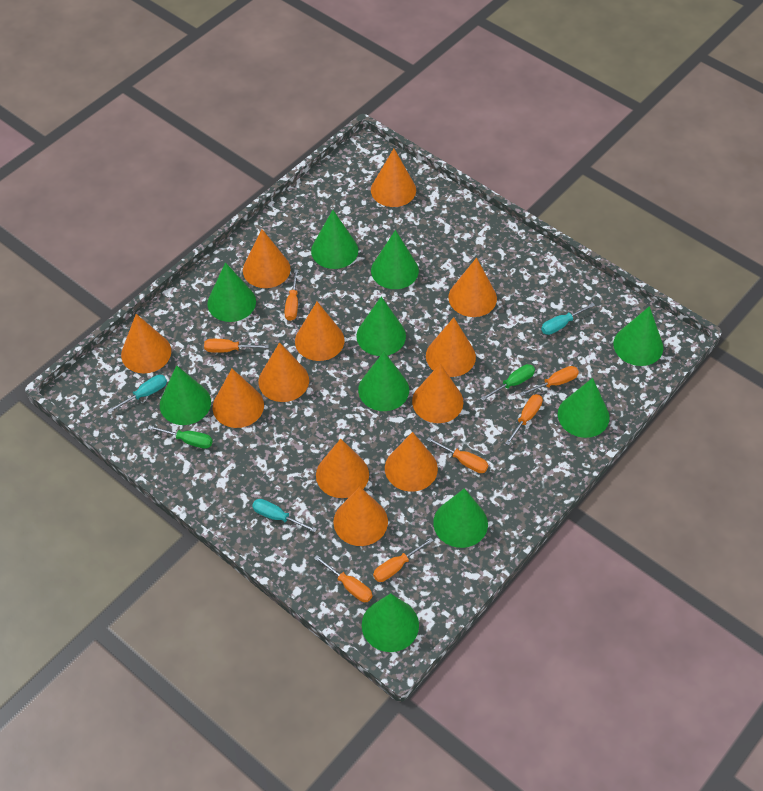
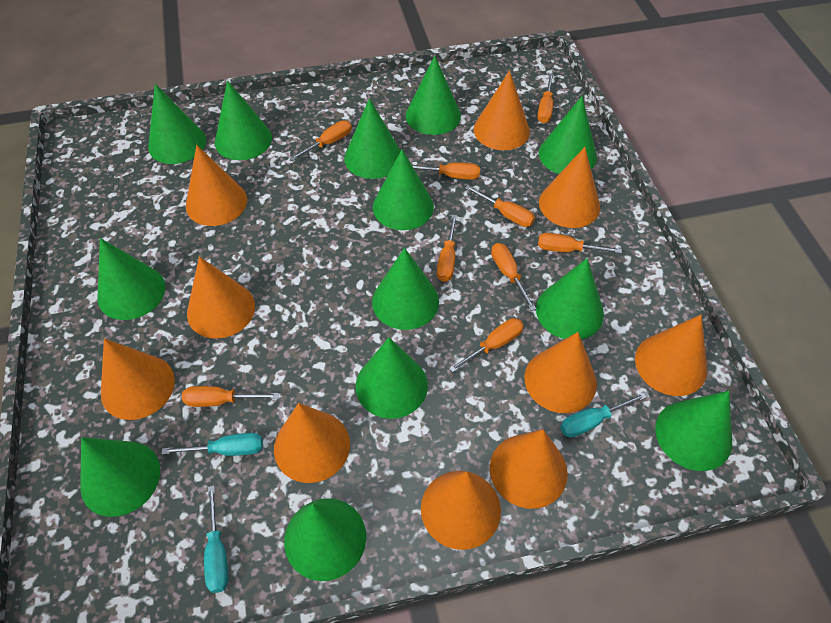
green cone: 10 -> 13
green screwdriver: 2 -> 0
orange cone: 12 -> 10
orange screwdriver: 7 -> 9

